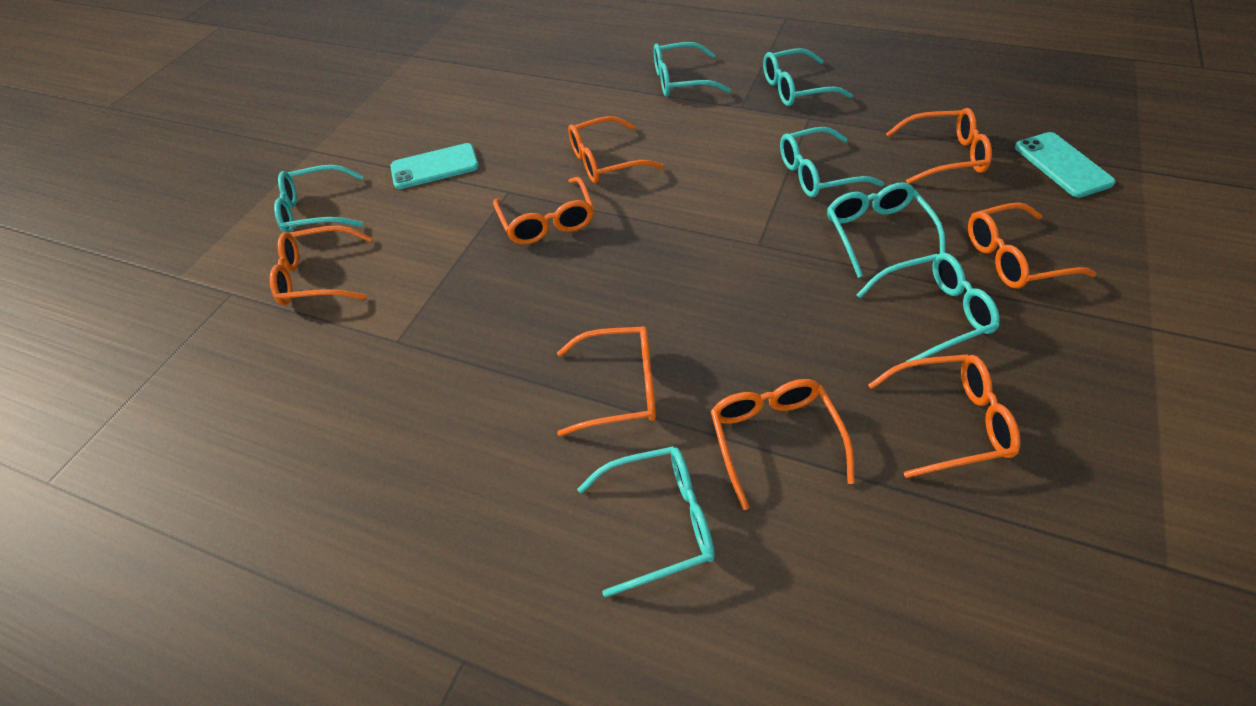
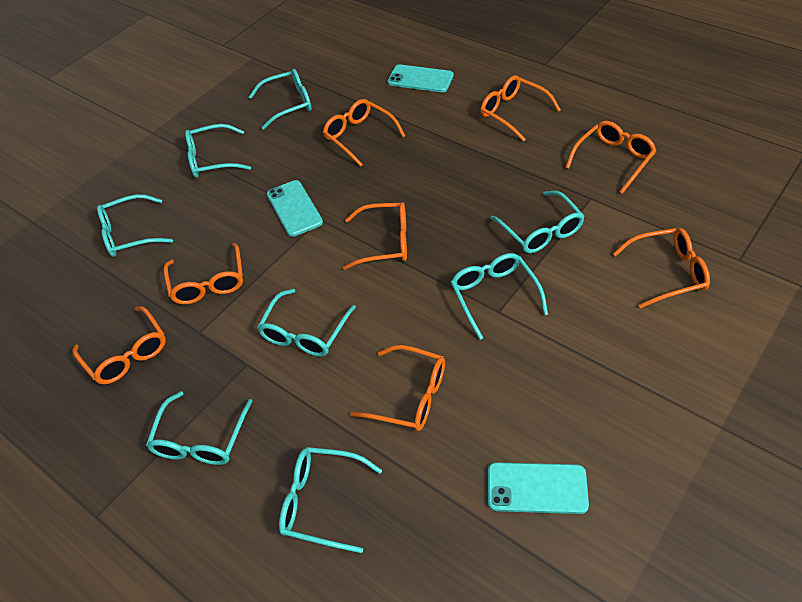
turquoise glasses: 7 -> 8
turquoise phone: 2 -> 3

